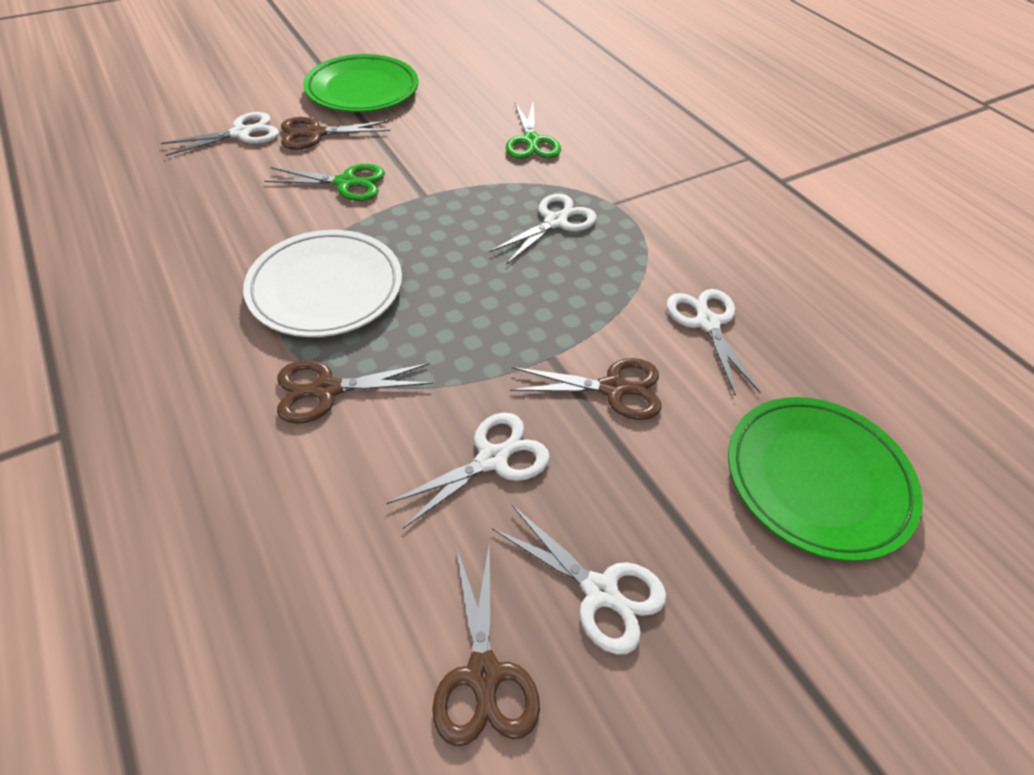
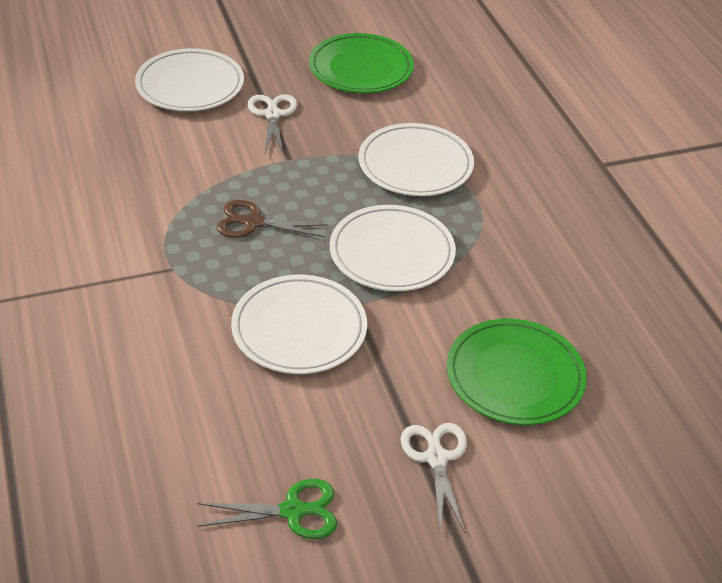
brown scissors: 4 -> 1
green scissors: 2 -> 1
white plate: 1 -> 4
white scissors: 5 -> 2

